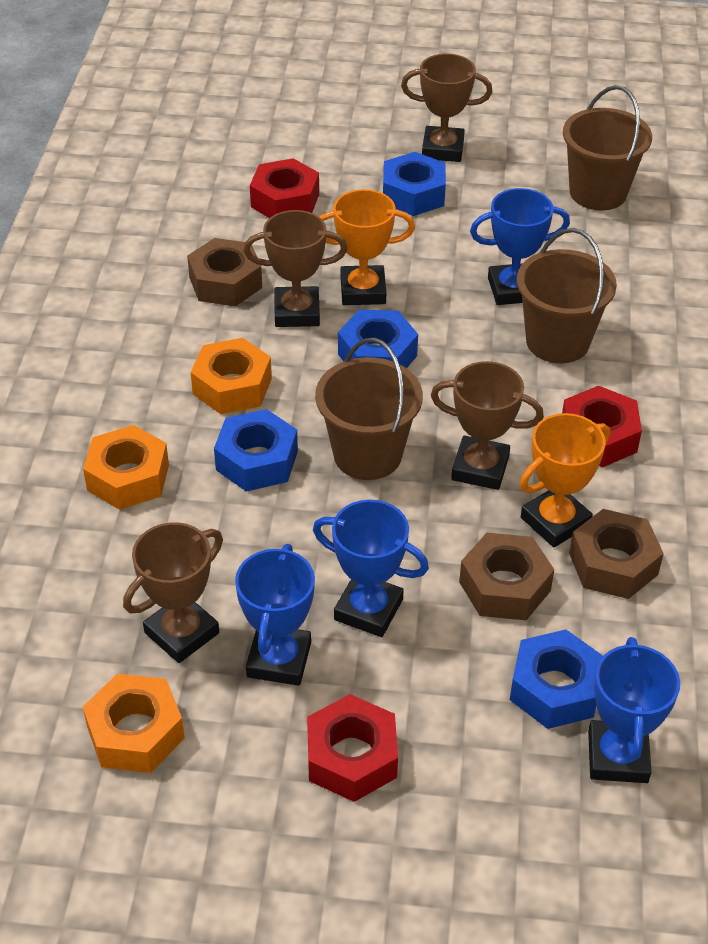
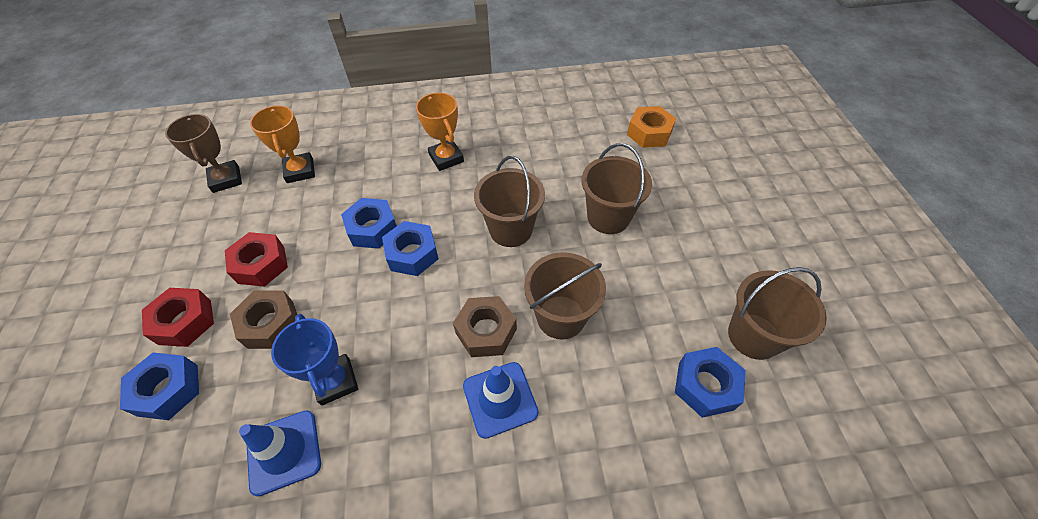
blue traffic cone: 0 -> 2
blue trophy: 4 -> 1
brown bucket: 3 -> 4
brown nut: 3 -> 2
brown trophy: 4 -> 1
orange nut: 3 -> 1
red nut: 3 -> 2

